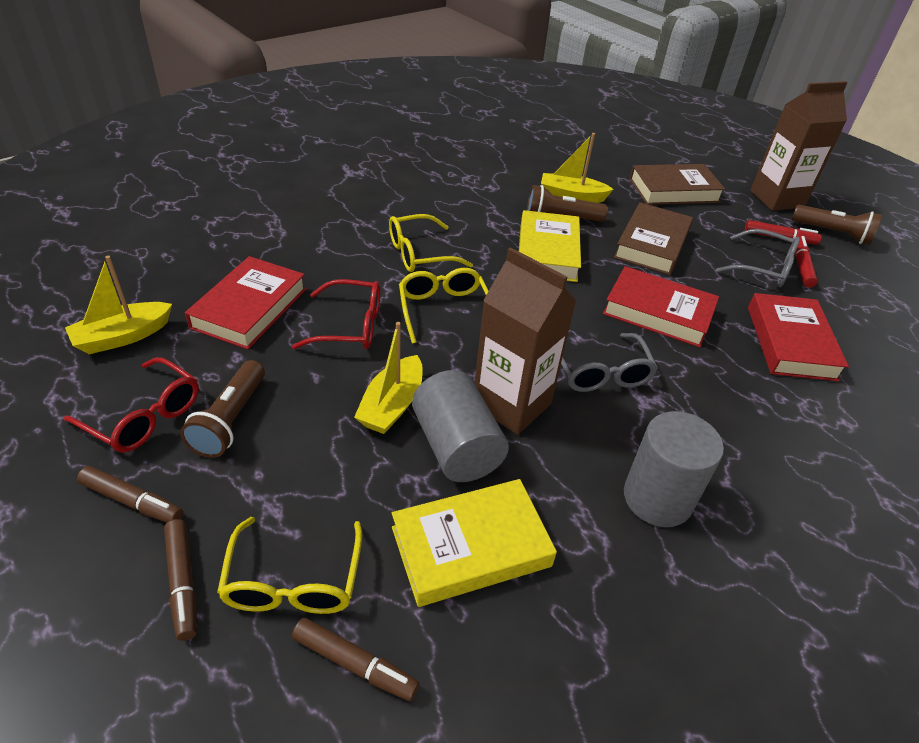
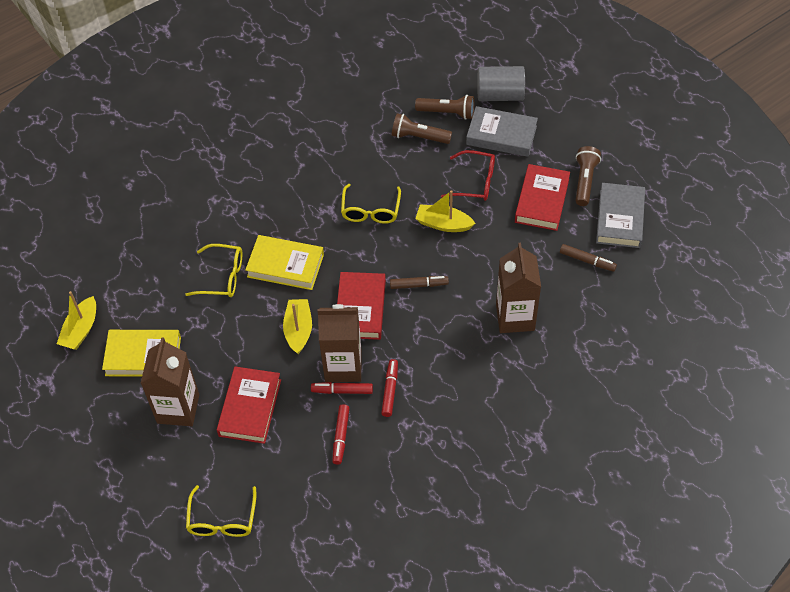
brown book: 2 -> 0
brown carton: 2 -> 3
brown marker: 3 -> 2
grey book: 0 -> 2
grey cylinder: 2 -> 1
grey glasses: 2 -> 0
red glasses: 2 -> 1
red marker: 2 -> 3

